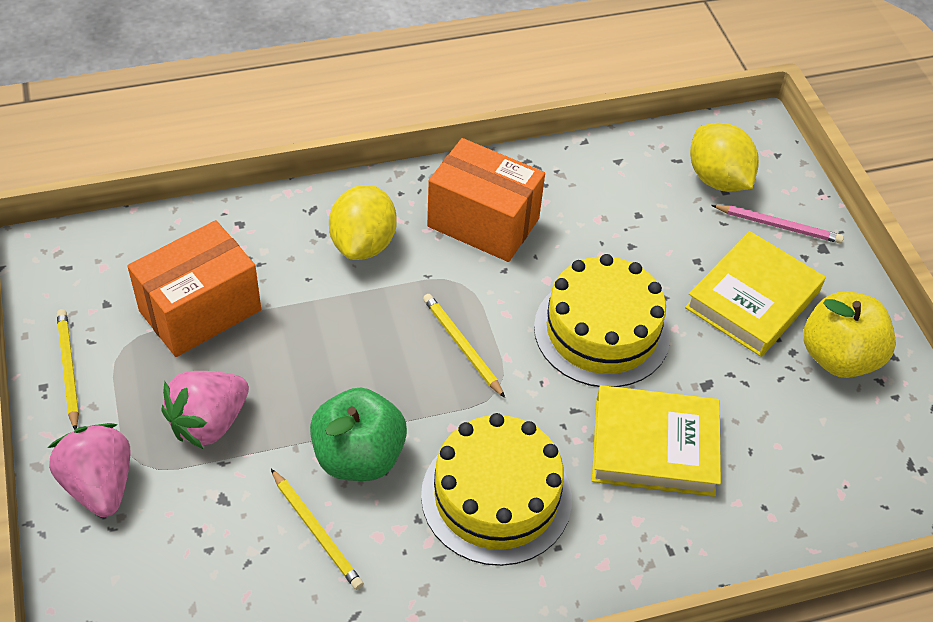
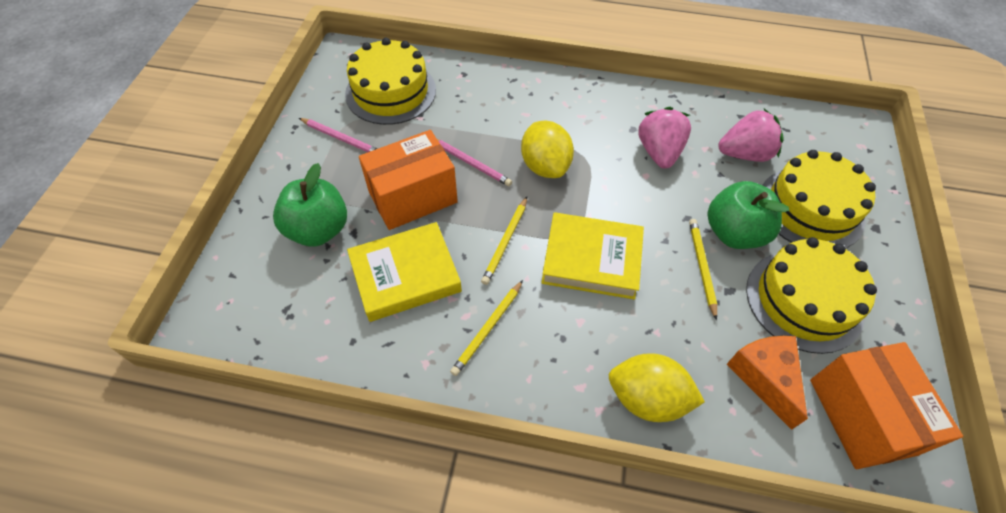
green apple: 1 -> 2
orange cheese: 0 -> 1
pink pencil: 1 -> 2
yellow apple: 1 -> 0
yellow cake: 2 -> 3

